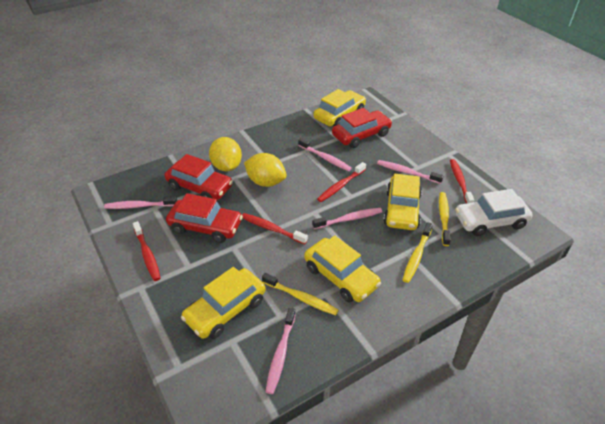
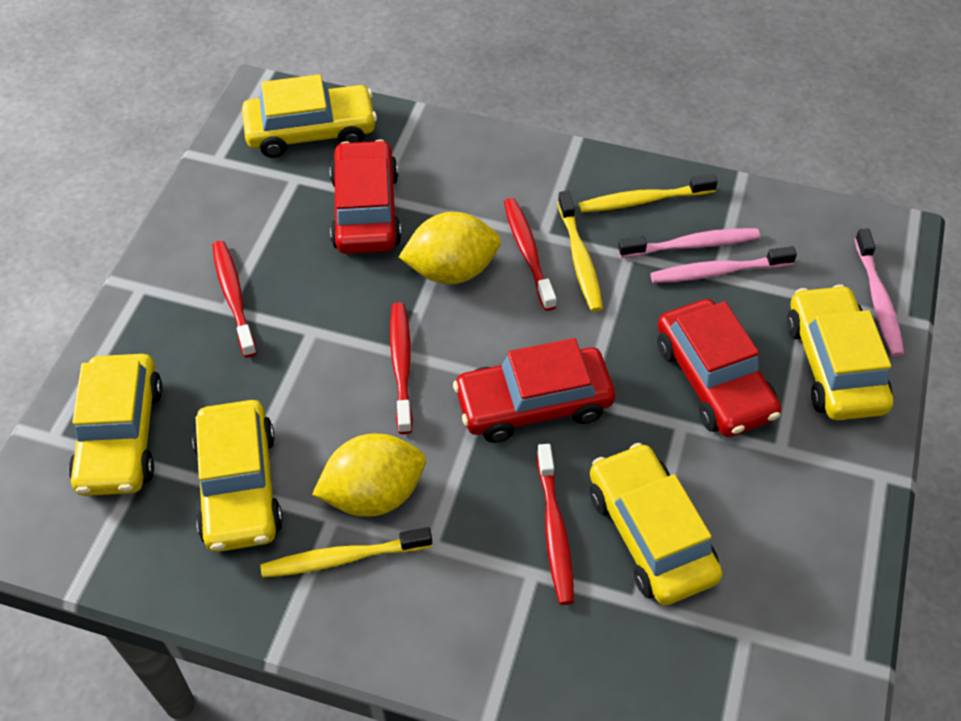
pink toothbrush: 5 -> 3
white car: 1 -> 0
yellow car: 4 -> 5

